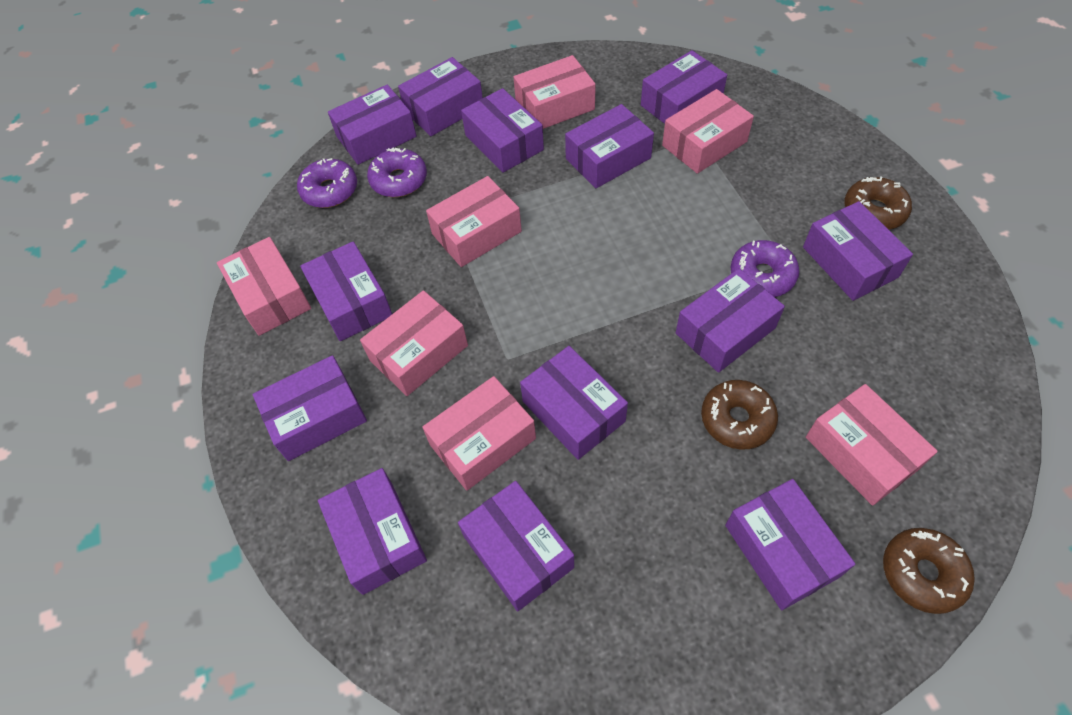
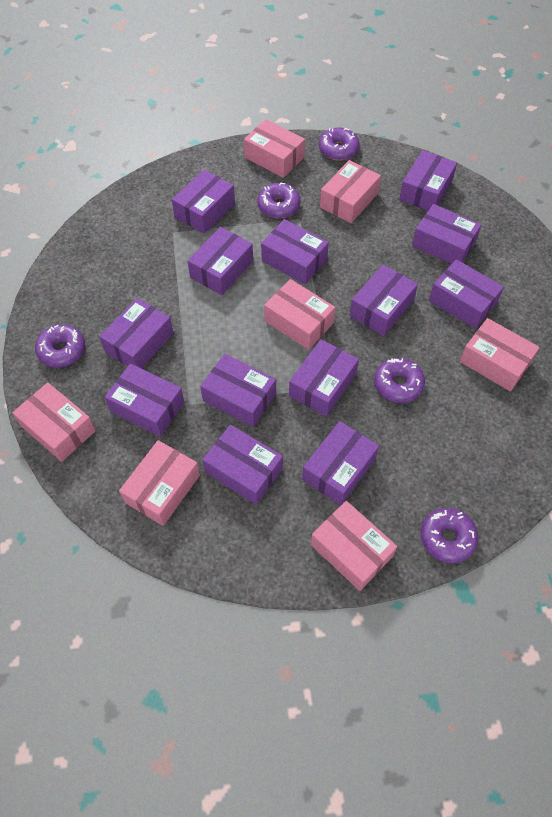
brown donut: 3 -> 0
purple donut: 3 -> 5

